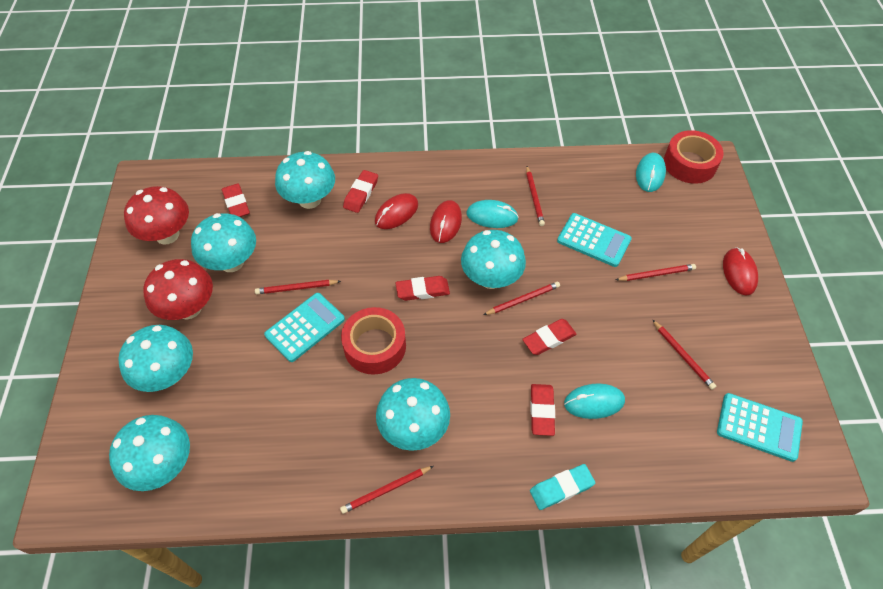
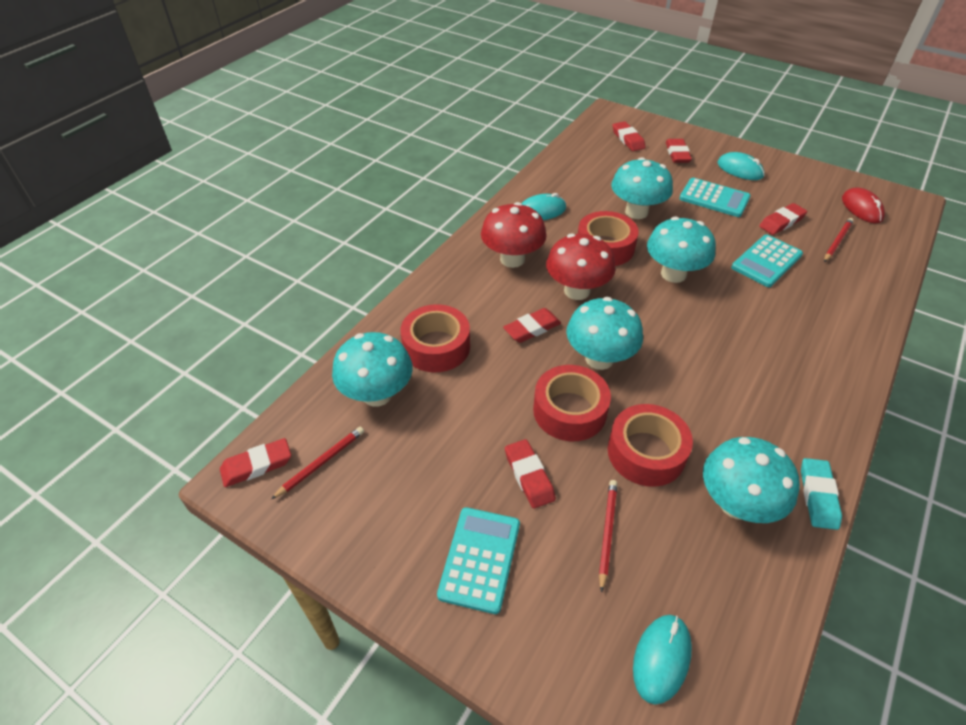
red eraser: 5 -> 6
red mouse: 3 -> 1
red pencil: 6 -> 3
red tape: 2 -> 4
turquoise mushroom: 6 -> 5

